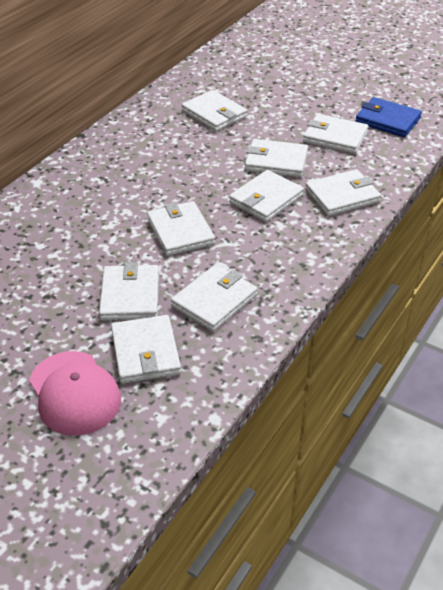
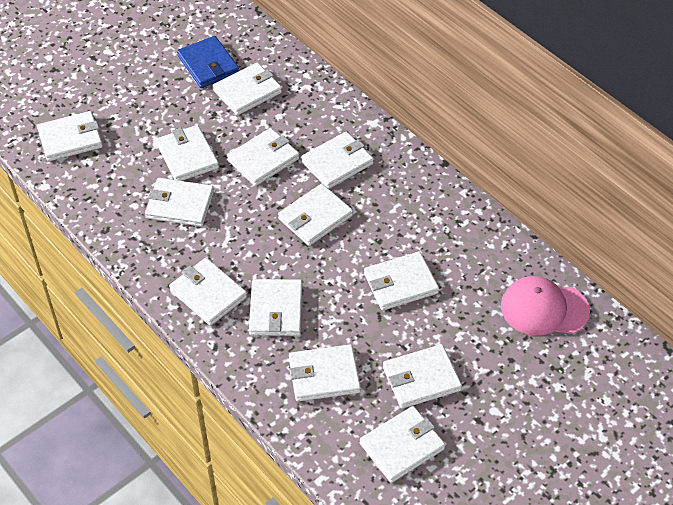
white wallet: 9 -> 13

